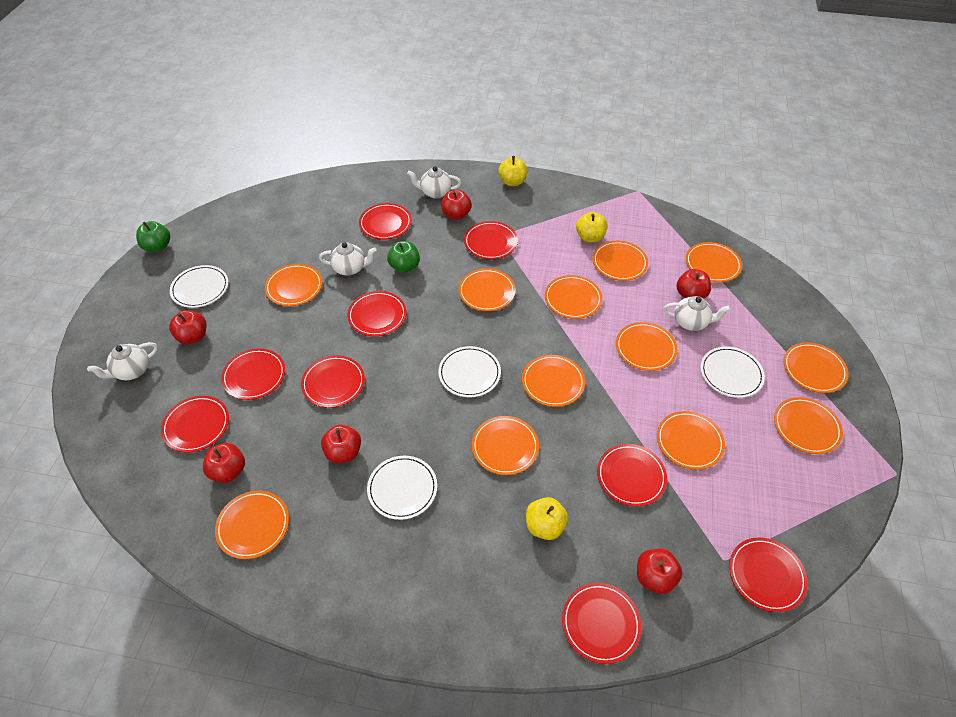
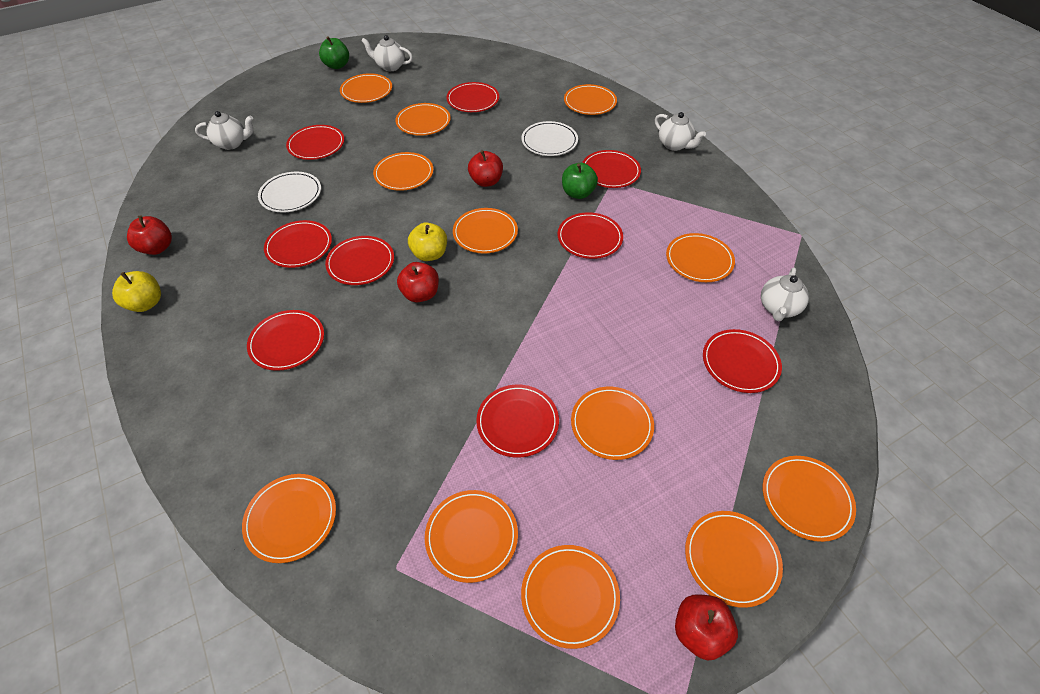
red apple: 6 -> 4
white plate: 4 -> 2
yellow apple: 3 -> 2

